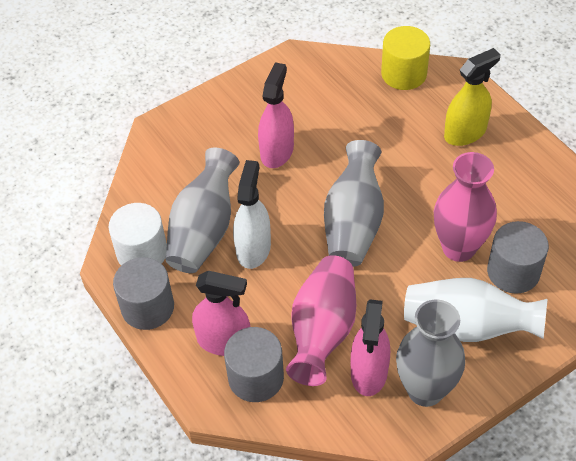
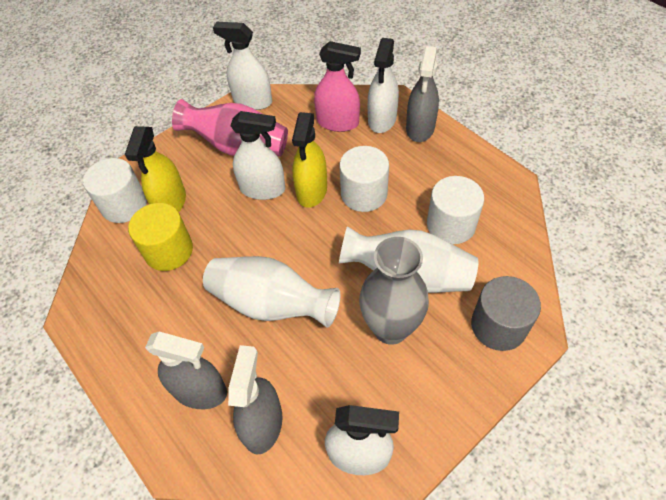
grey cylinder: 3 -> 1
grey spray bottle: 0 -> 3
grey vase: 3 -> 1
pink spray bottle: 3 -> 1
pink vase: 2 -> 1
white cylinder: 1 -> 3
white spray bottle: 1 -> 4
white vase: 1 -> 2
yellow spray bottle: 1 -> 2

